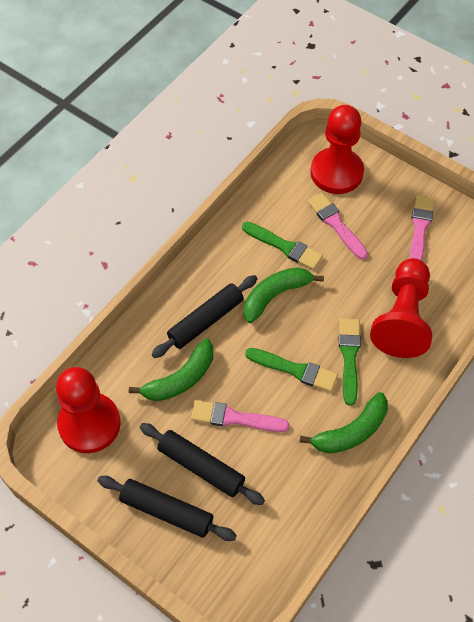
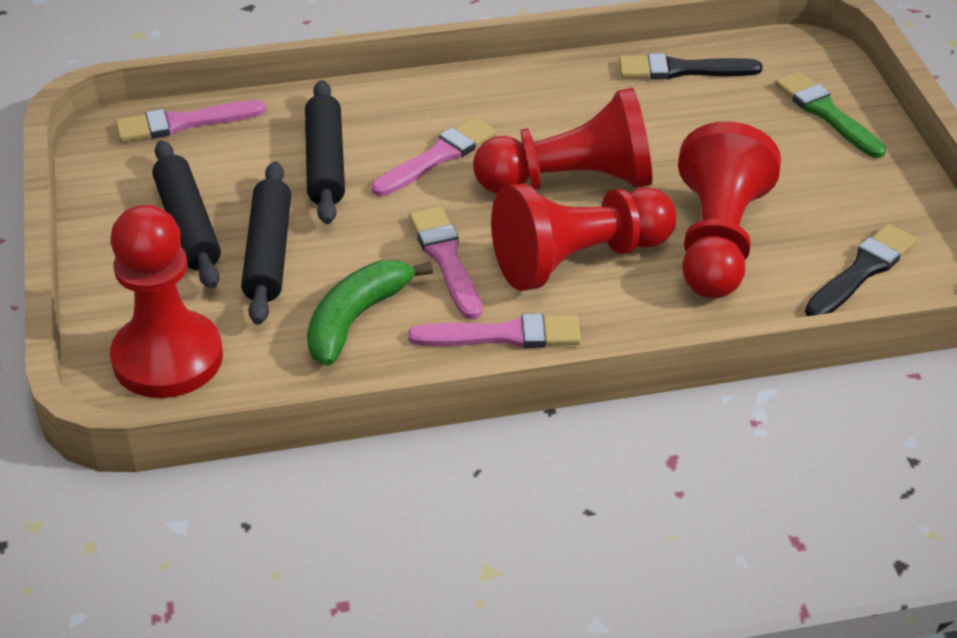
black brush: 0 -> 2
green banana: 3 -> 1
green brush: 3 -> 1
pink brush: 3 -> 4
red pawn: 3 -> 4

